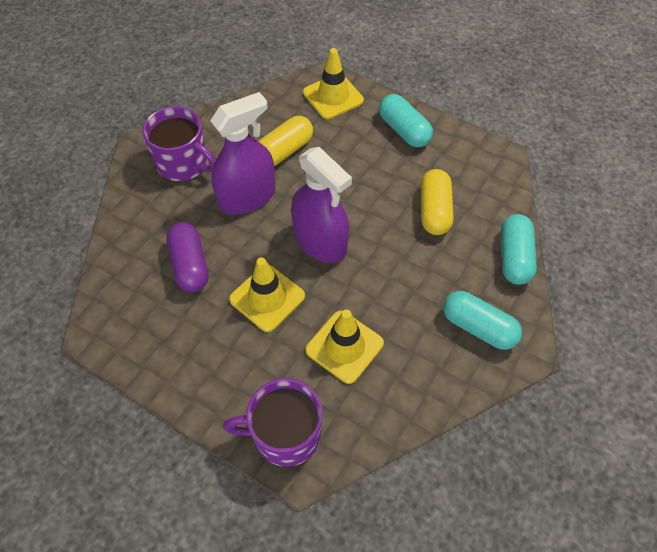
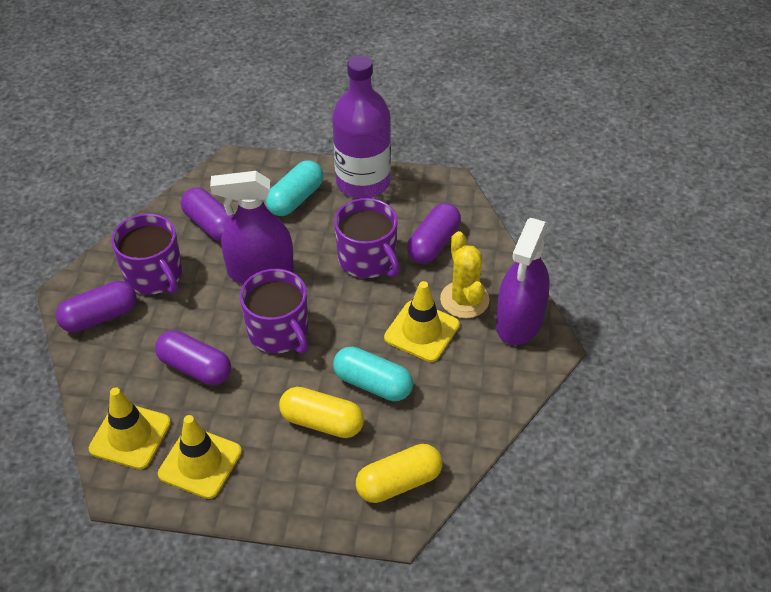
purple bottle: 0 -> 1
purple capsule: 1 -> 4
purple mug: 2 -> 3
turquoise capsule: 3 -> 2
yellow cactus: 0 -> 1

